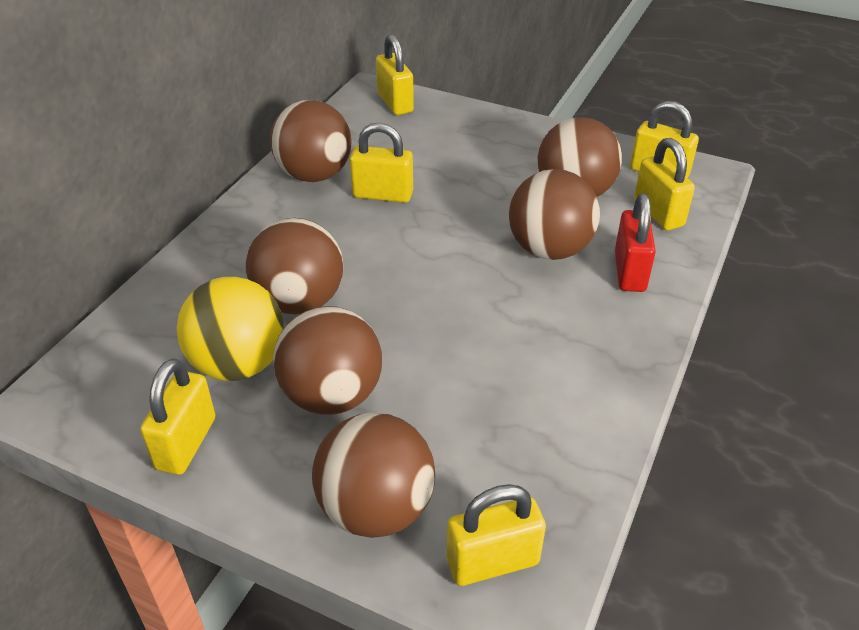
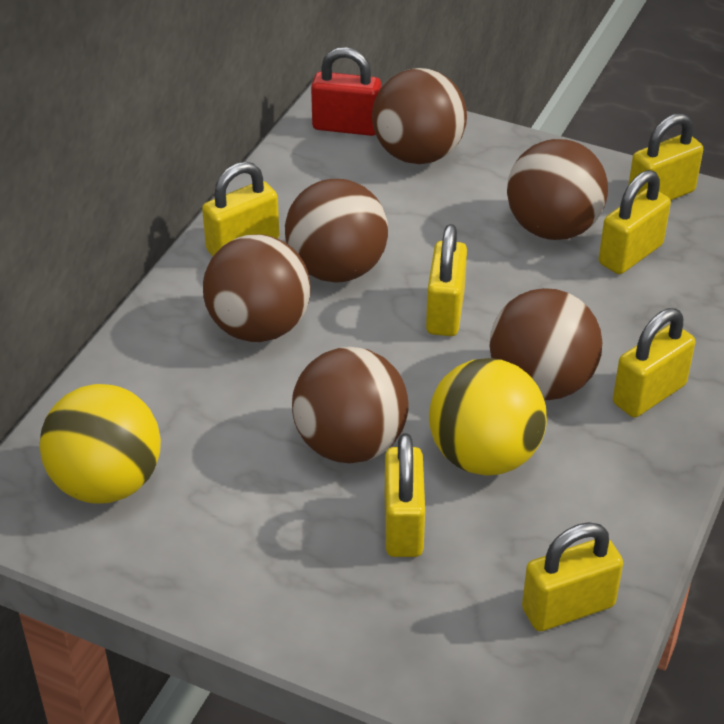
yellow ball: 1 -> 2
yellow padlock: 6 -> 7

